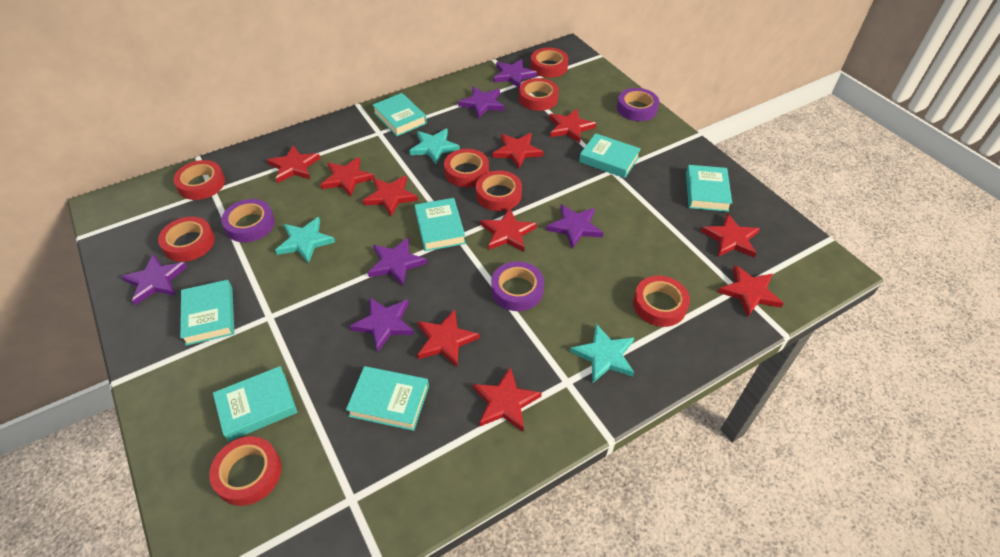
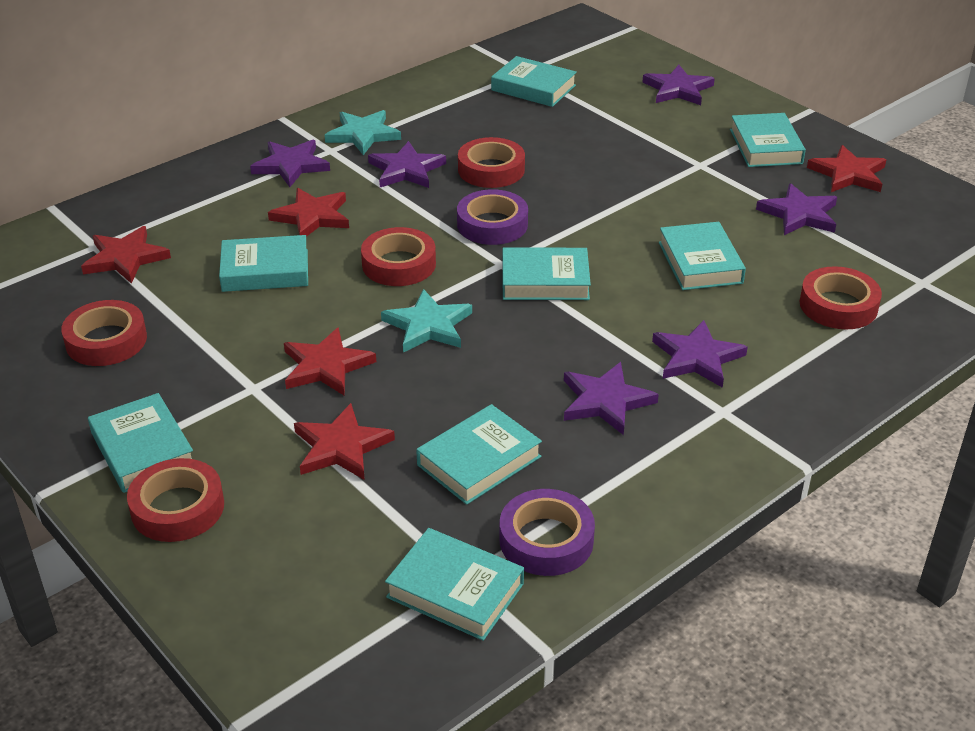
purple tape: 3 -> 2
red star: 10 -> 5
red tape: 8 -> 5
turquoise book: 7 -> 8
turquoise star: 3 -> 2

